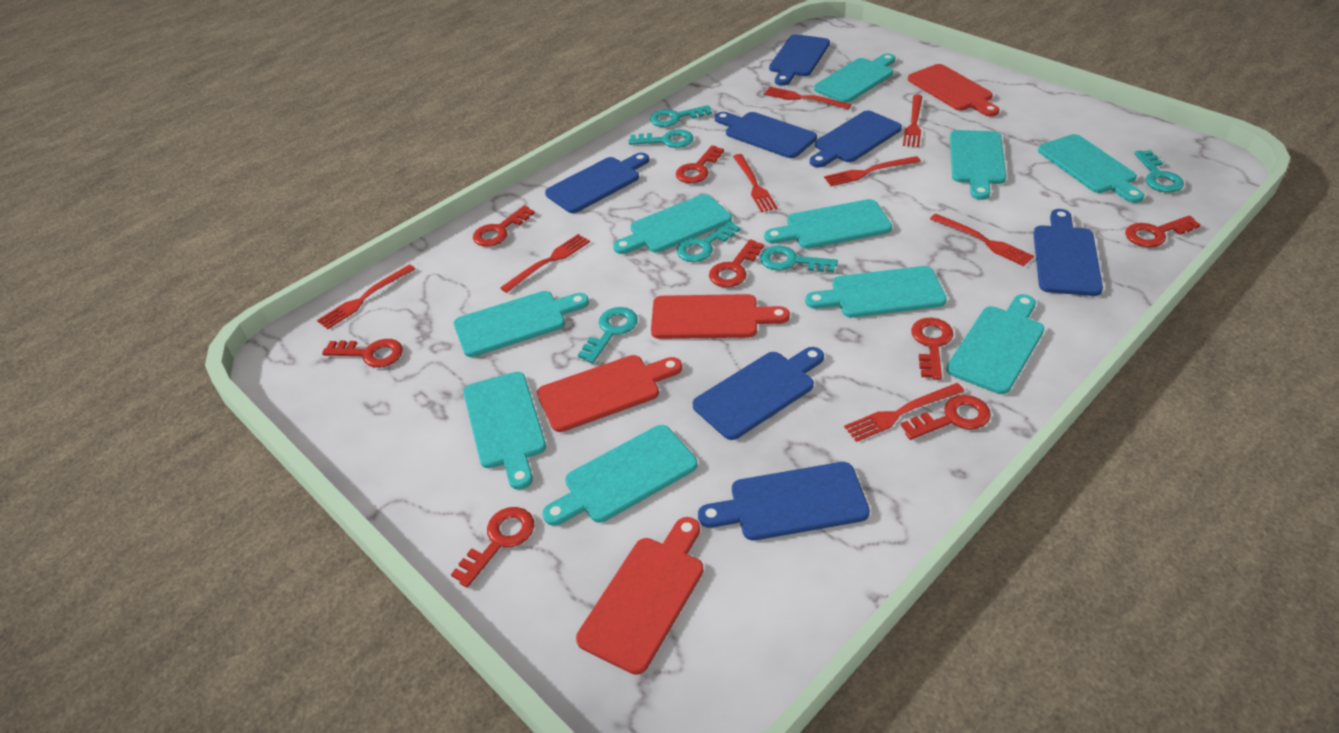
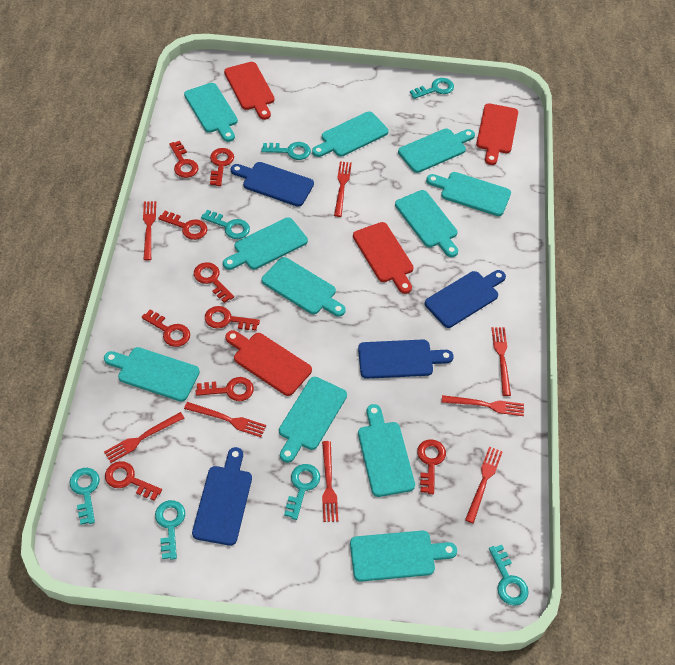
blue cutting board: 7 -> 4
red key: 8 -> 9
turquoise cutting board: 10 -> 11
turquoise key: 6 -> 7

